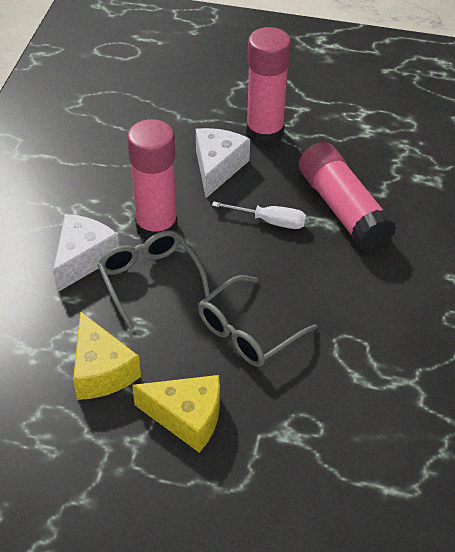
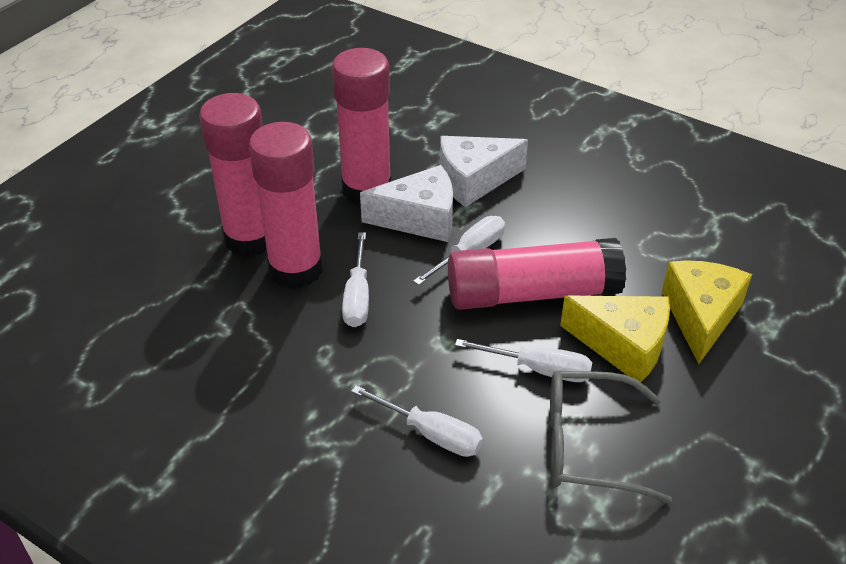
grey glasses: 2 -> 1
pink glue stick: 3 -> 4
white screwdriver: 1 -> 4

